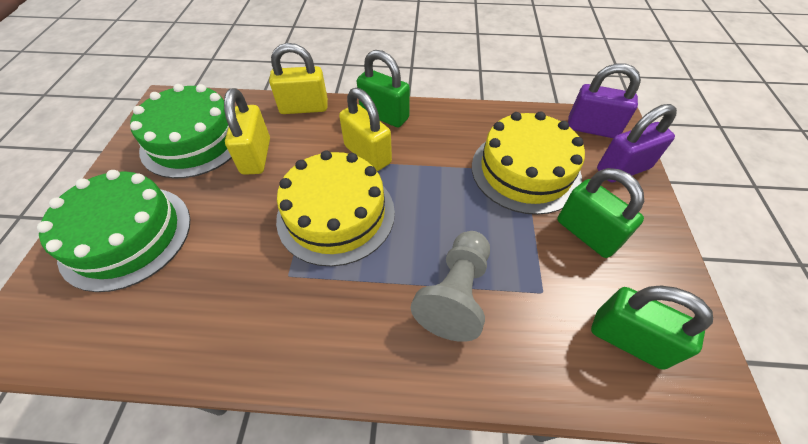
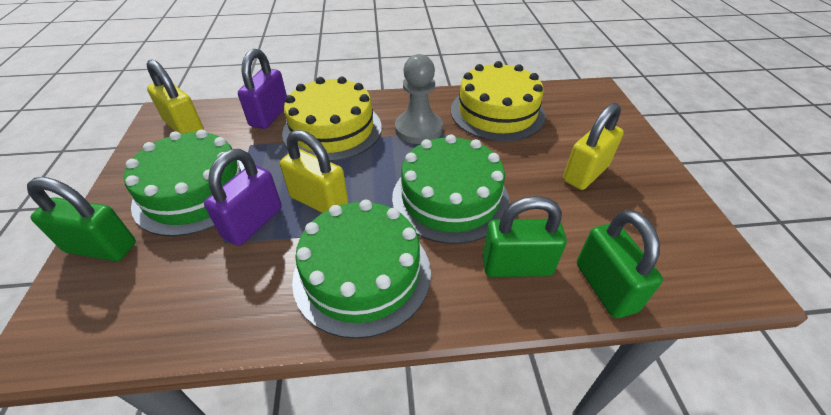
green cake: 2 -> 3

